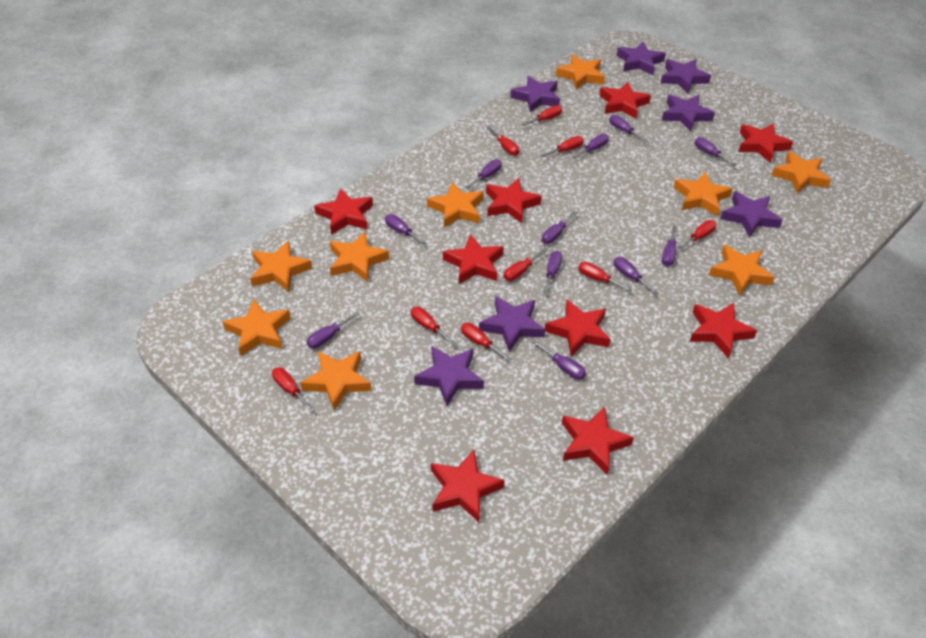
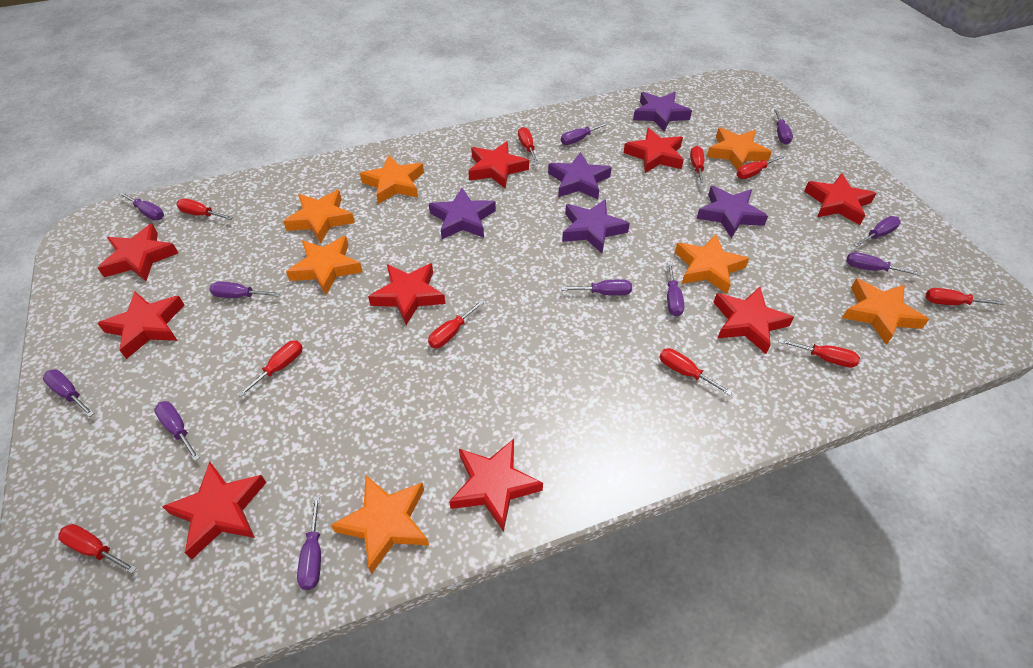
orange star: 9 -> 7
purple star: 7 -> 5
red screwdriver: 9 -> 10

